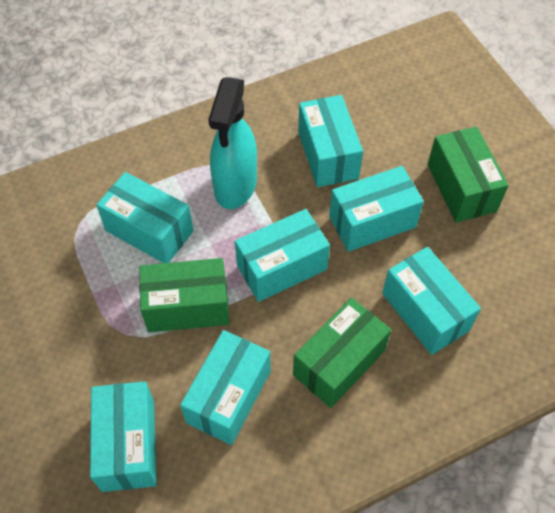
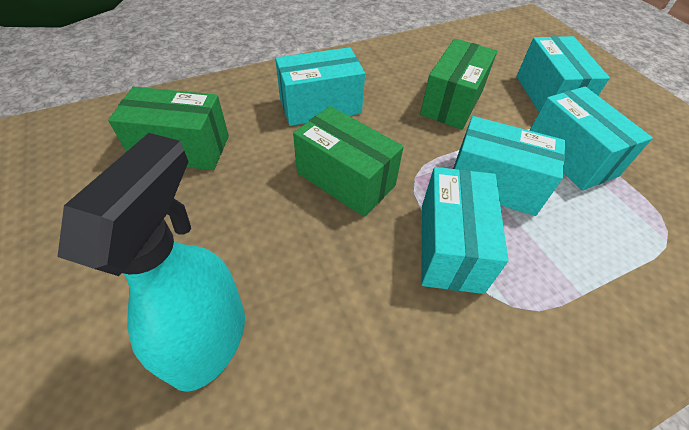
turquoise box: 7 -> 5

